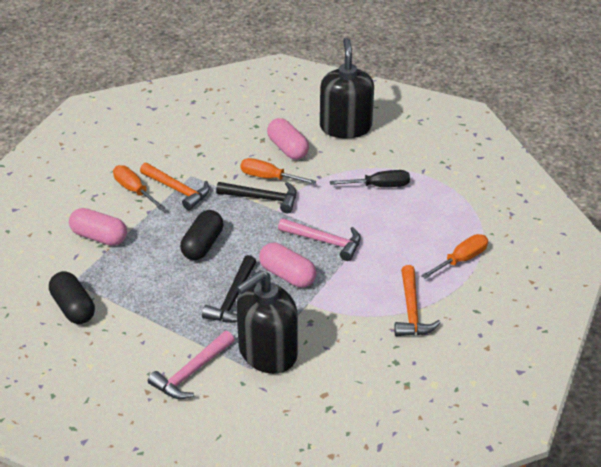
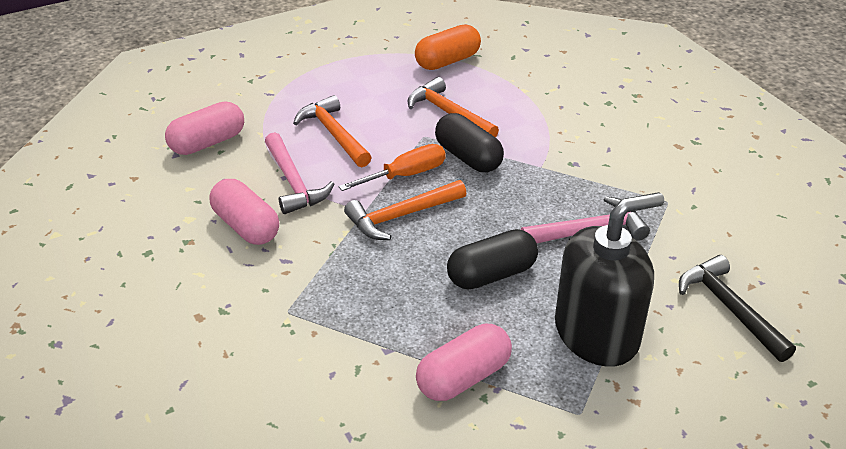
black hammer: 2 -> 1
black screwdriver: 1 -> 0
black soap dispenser: 2 -> 1
orange capsule: 0 -> 1
orange hammer: 2 -> 3
orange screwdriver: 3 -> 1

